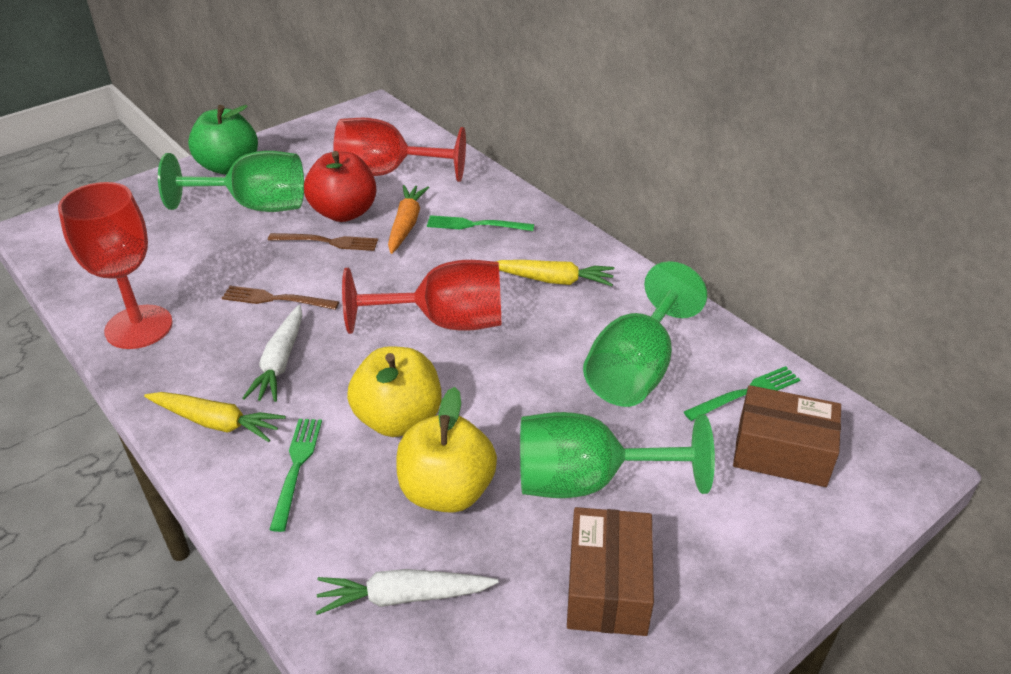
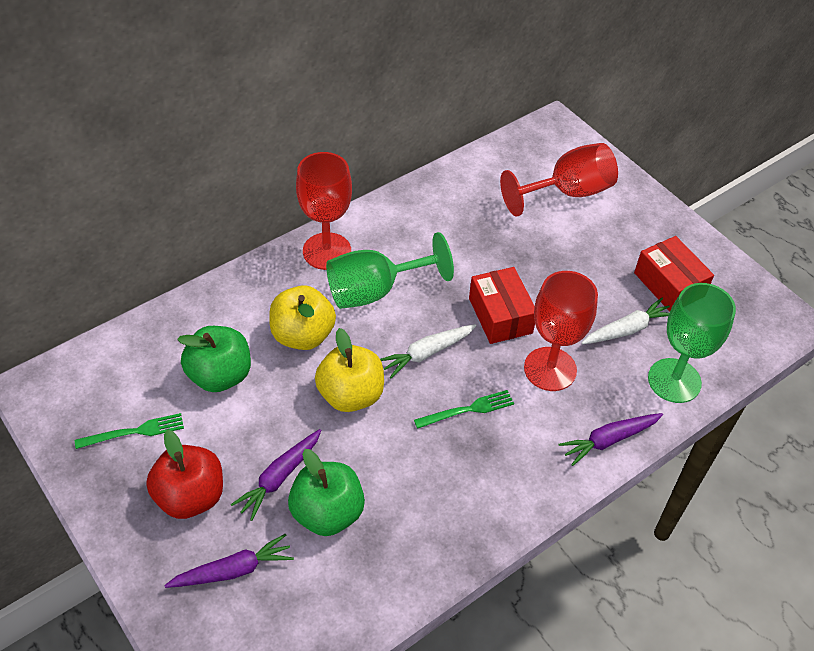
brown box: 2 -> 0
brown fork: 2 -> 0
green apple: 1 -> 2
green fork: 3 -> 2
green goblet: 3 -> 2
orange carrot: 1 -> 0
purple carrot: 0 -> 3
red box: 0 -> 2
yellow carrot: 2 -> 0

